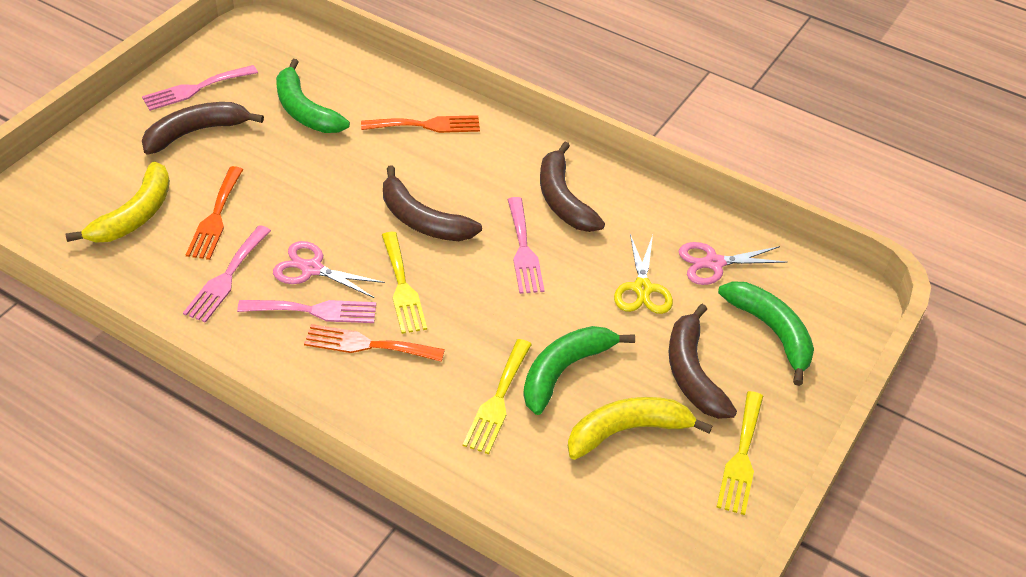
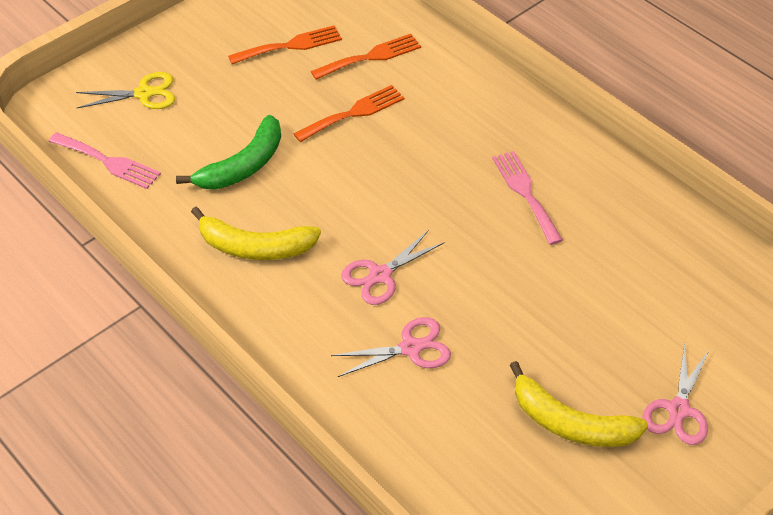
brown banana: 4 -> 0
green banana: 3 -> 1
pink fork: 4 -> 2
pink scissors: 2 -> 3
yellow fork: 3 -> 0

